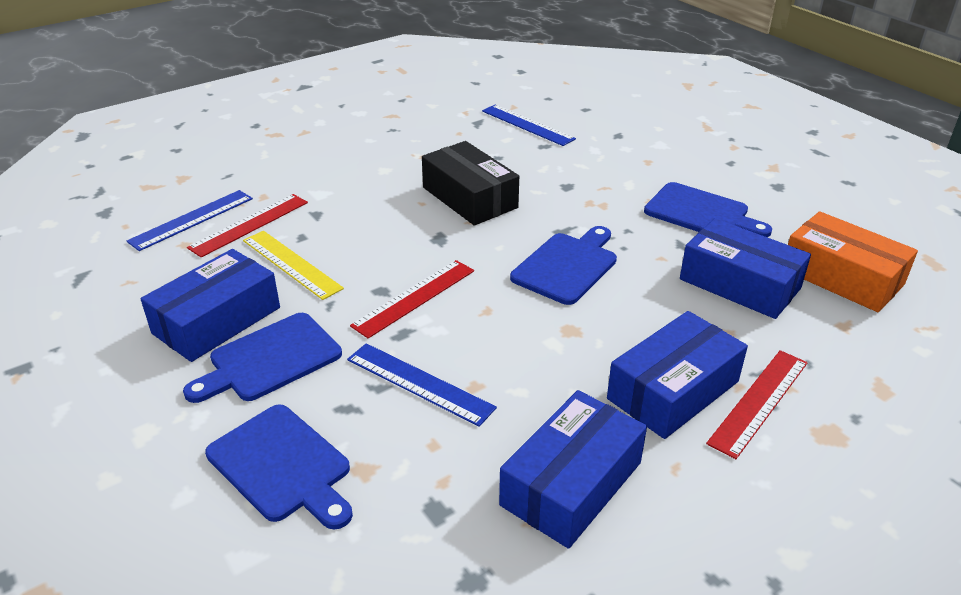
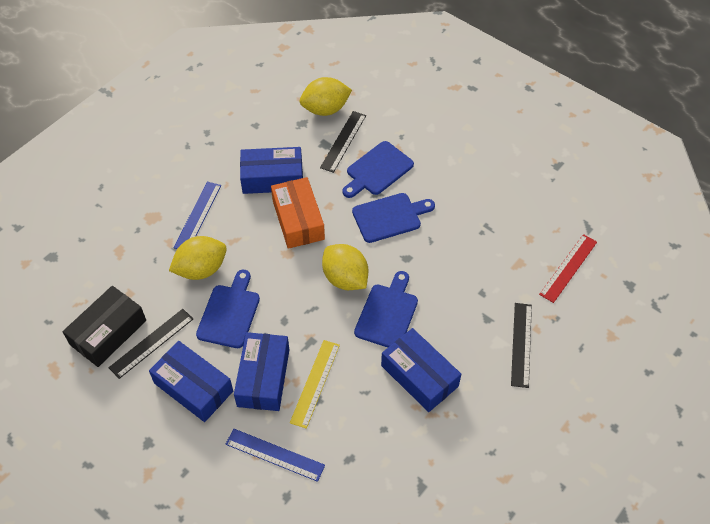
black ruler: 0 -> 3
blue ruler: 3 -> 2
red ruler: 3 -> 1
yellow lemon: 0 -> 3

